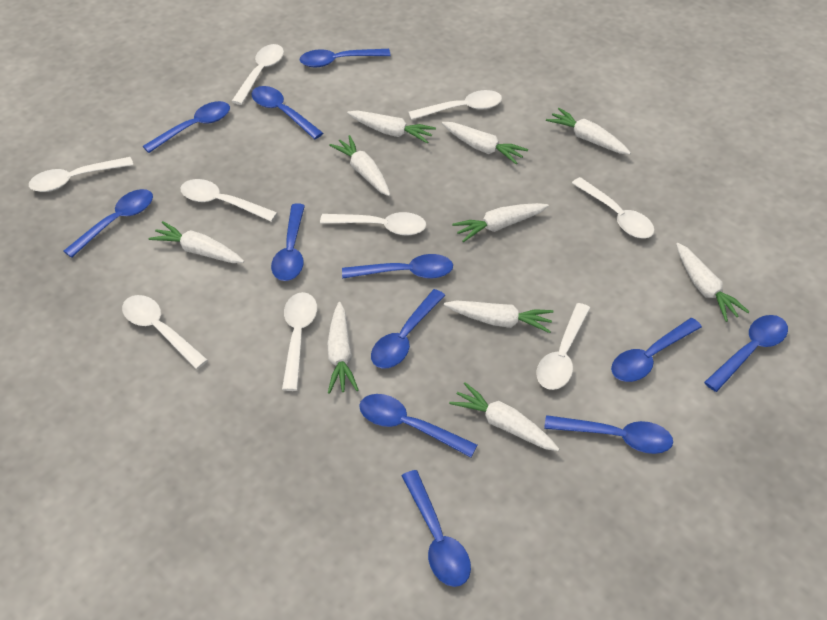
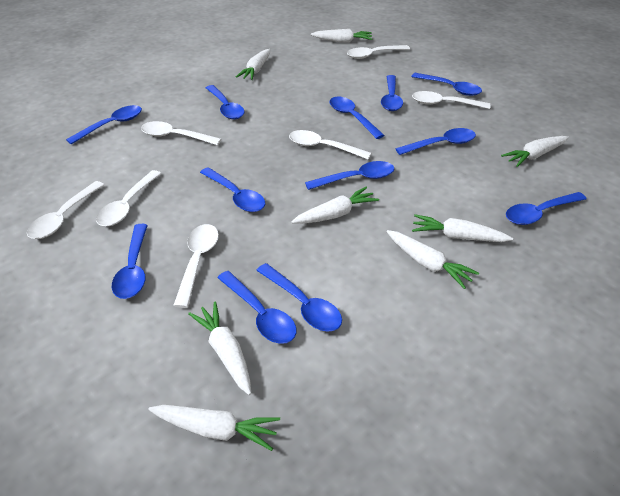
white carrot: 10 -> 8
white spoon: 9 -> 7

